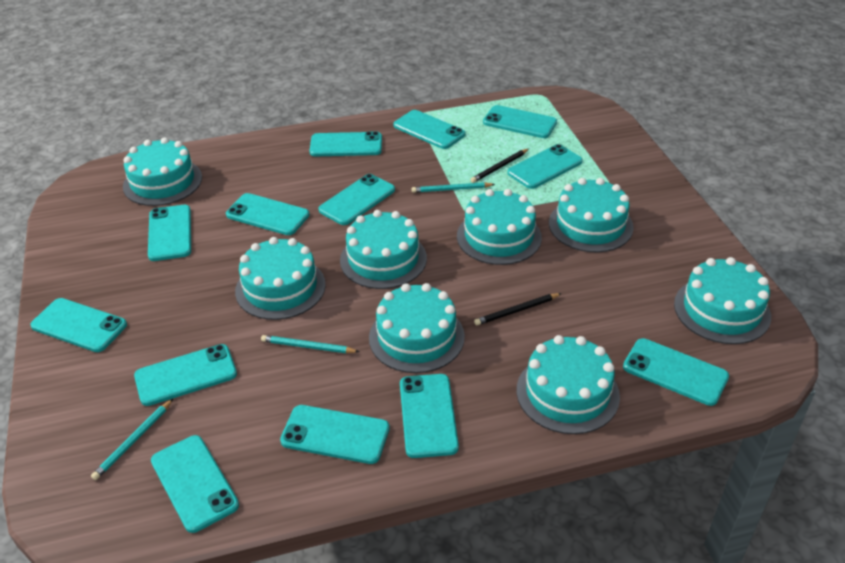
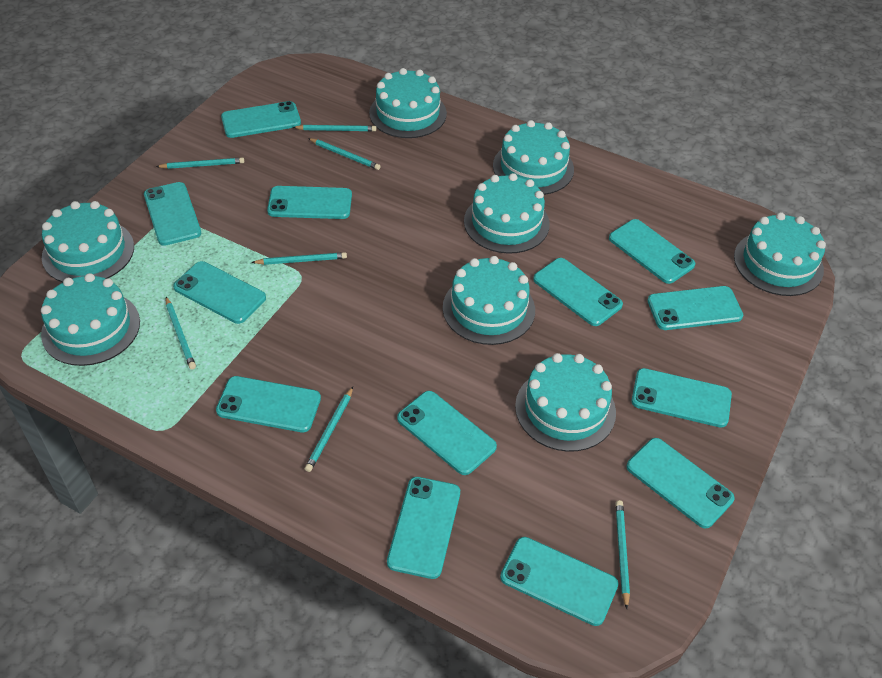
black pencil: 2 -> 0
turquoise pencil: 3 -> 7

